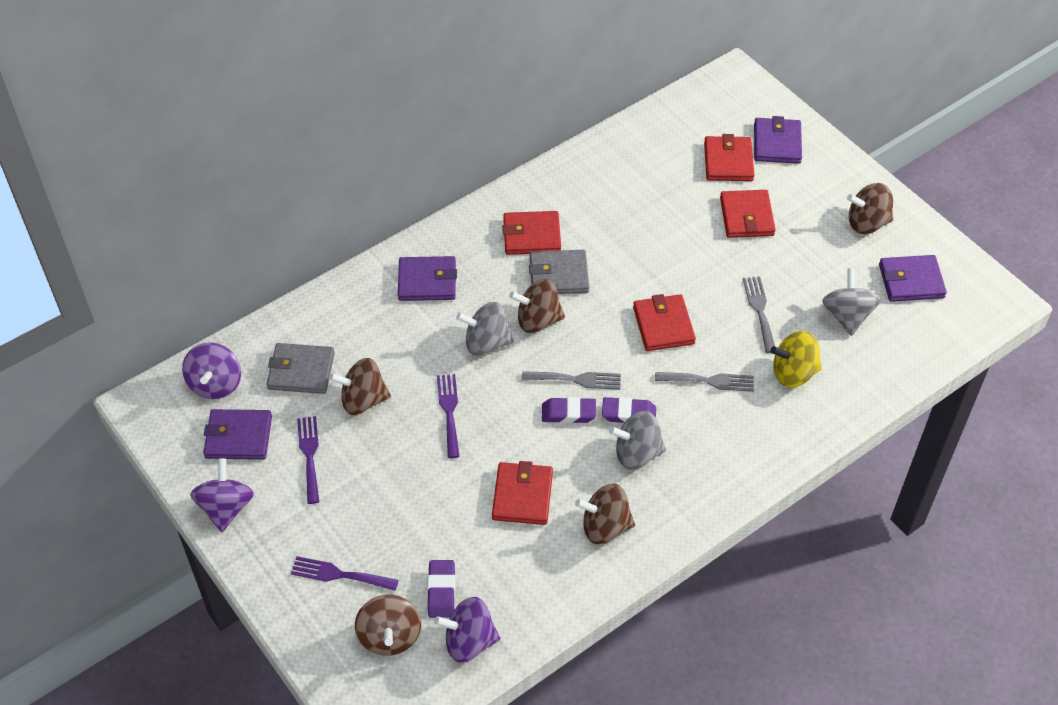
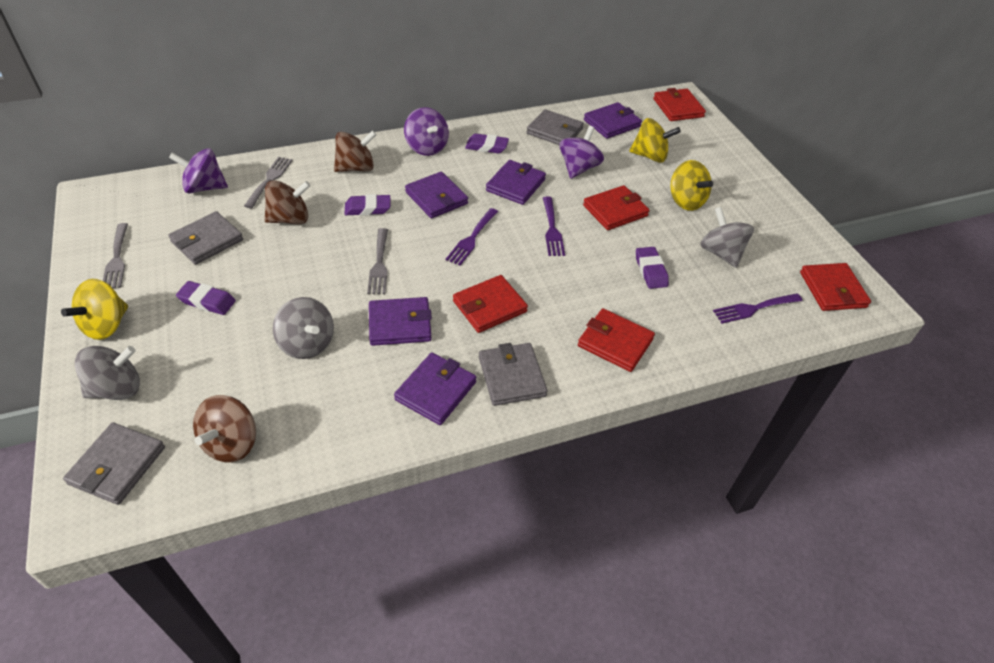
brown spinning top: 5 -> 3
grey wallet: 2 -> 4
purple eraser: 3 -> 4
purple wallet: 4 -> 5
yellow spinning top: 1 -> 3

